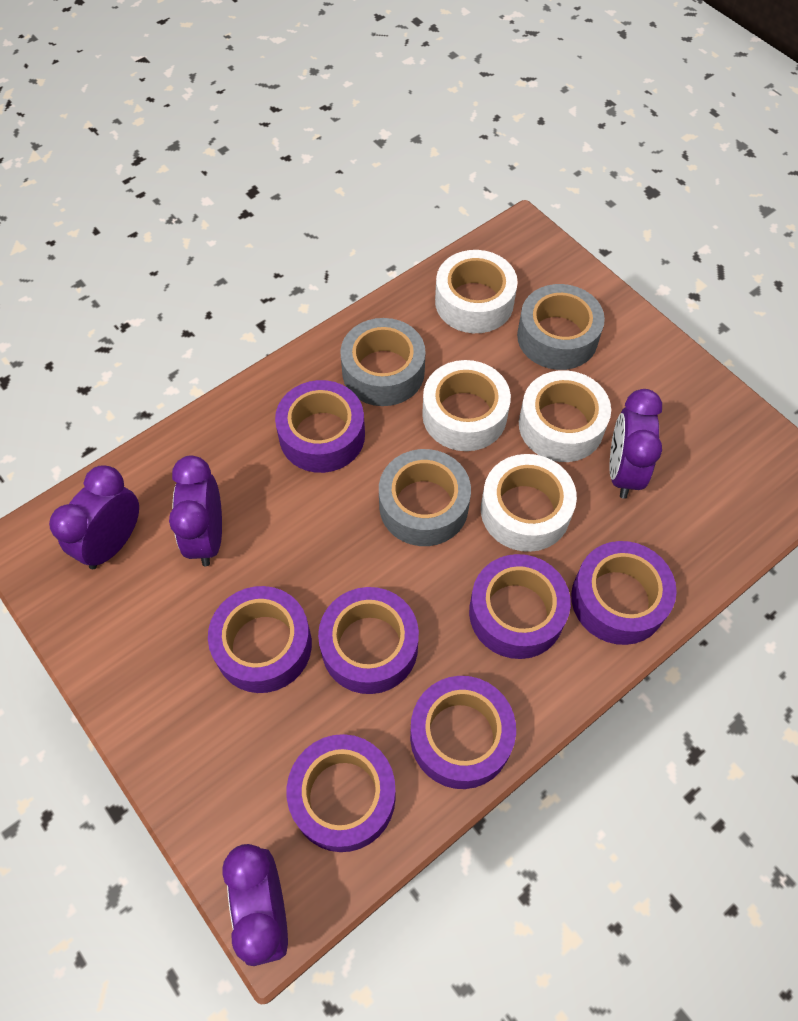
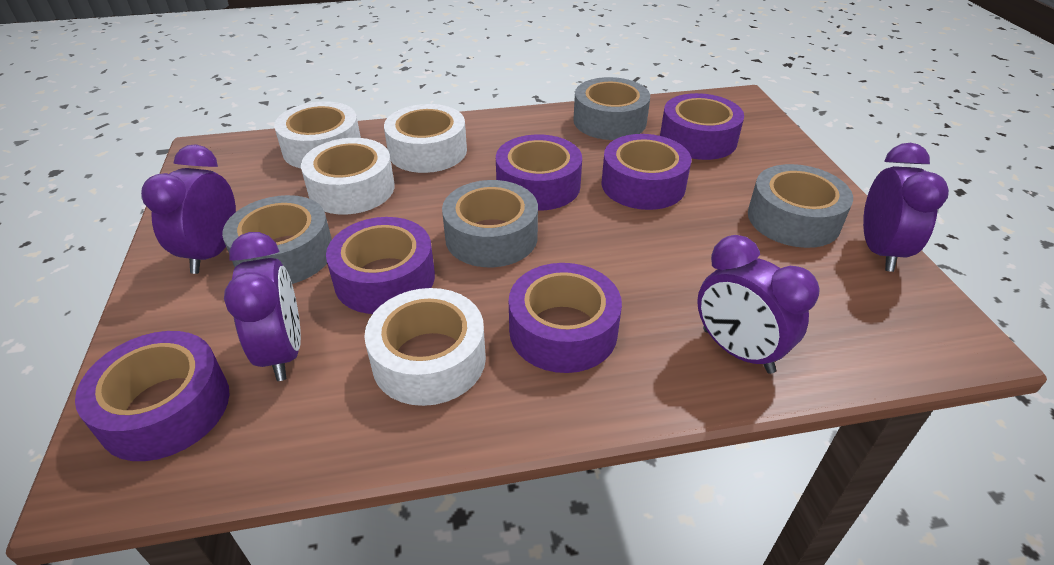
grey tape: 3 -> 4
purple tape: 7 -> 6

